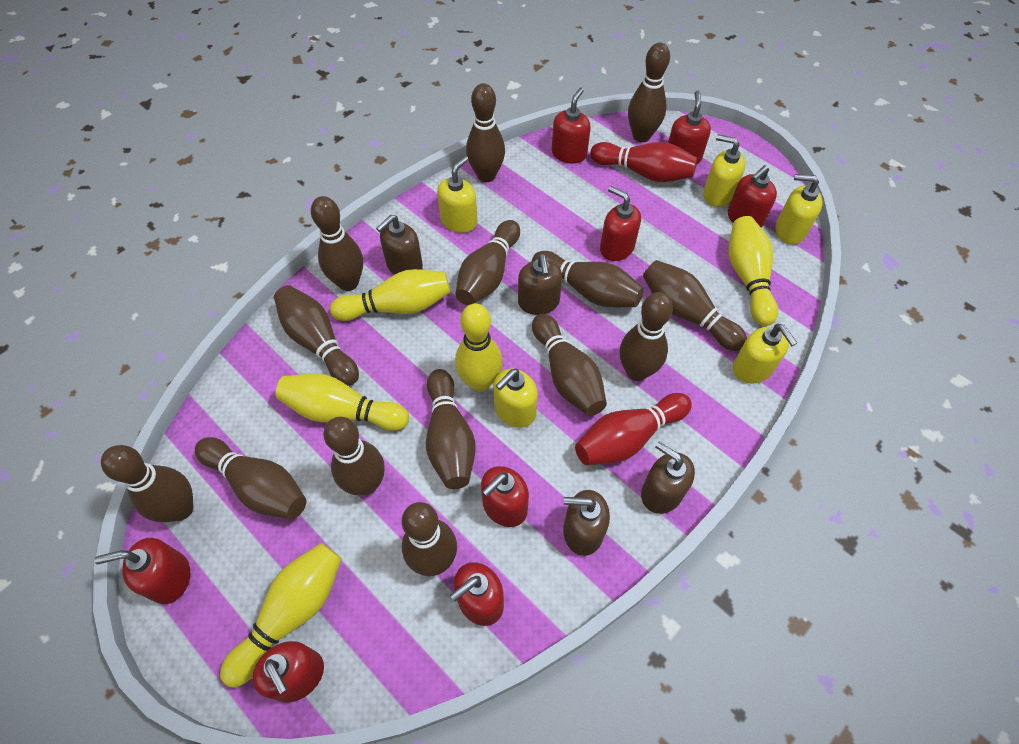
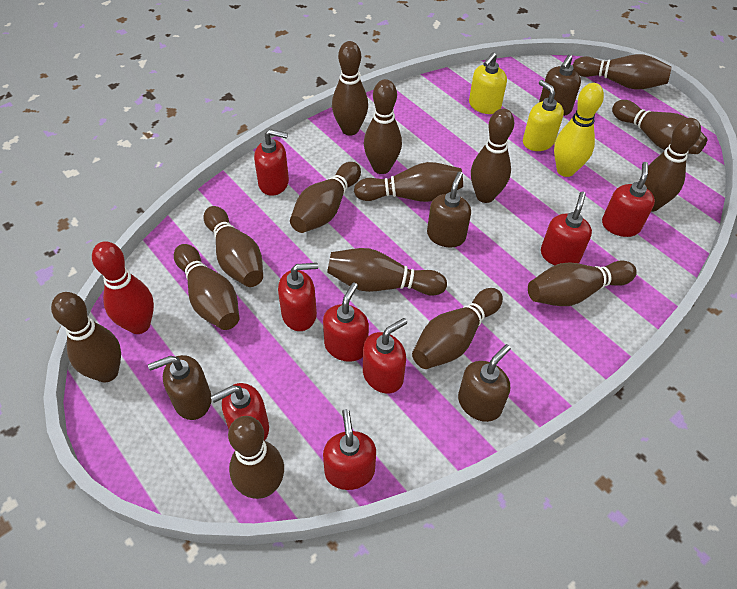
brown bowling pin: 14 -> 15
red bowling pin: 2 -> 1
yellow bowling pin: 5 -> 1
yellow soap dispenser: 5 -> 2

